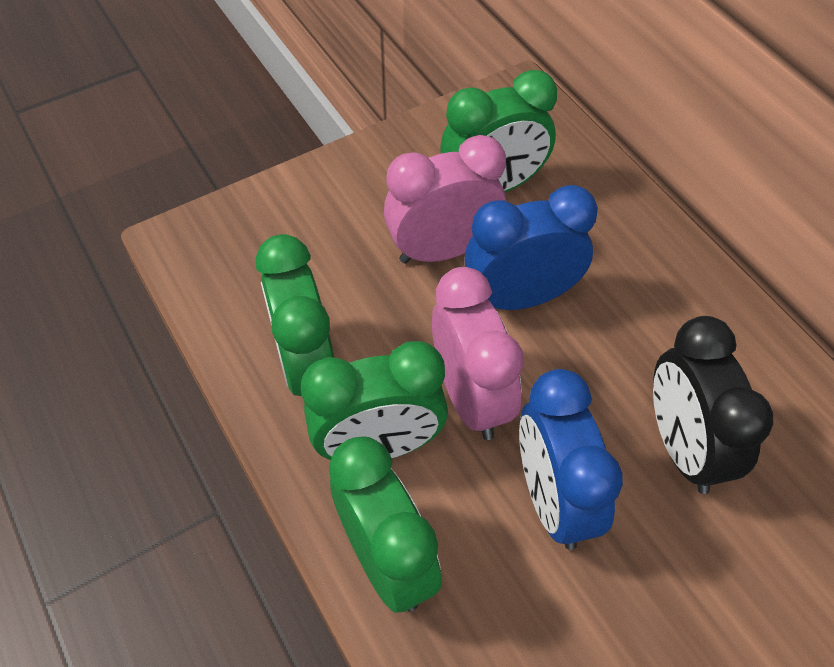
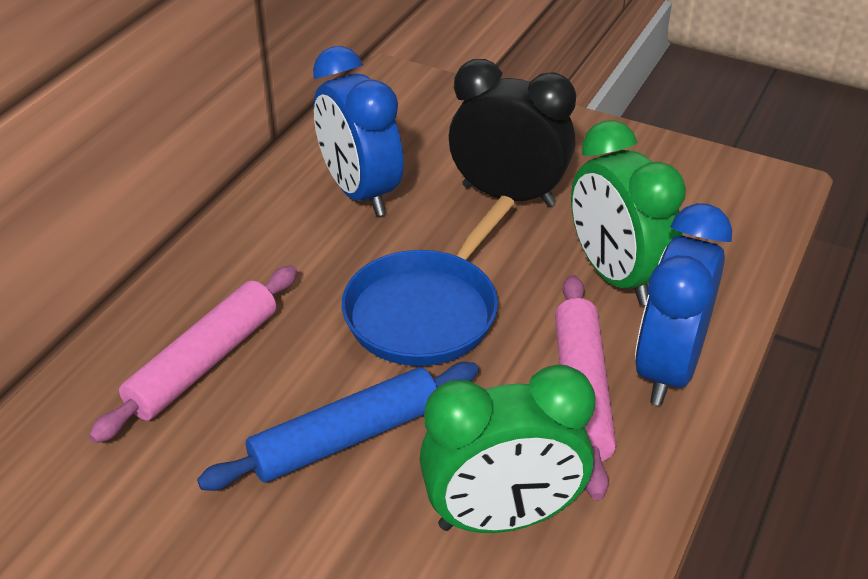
blue pan: 0 -> 1
blue rolling pin: 0 -> 1
green clock: 4 -> 2
pink clock: 2 -> 0
pink rolling pin: 0 -> 2

